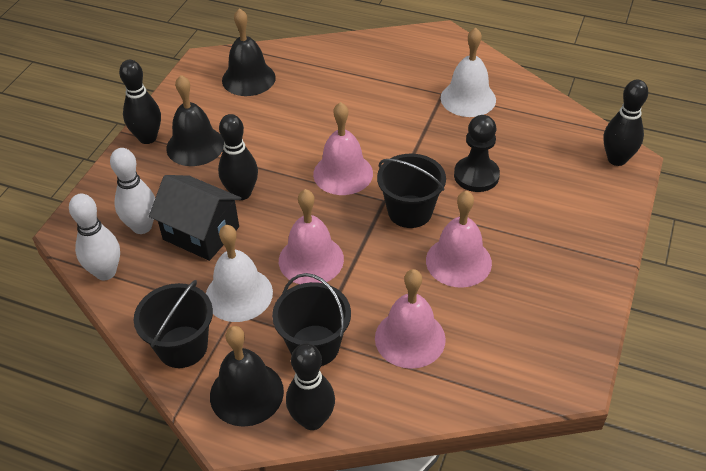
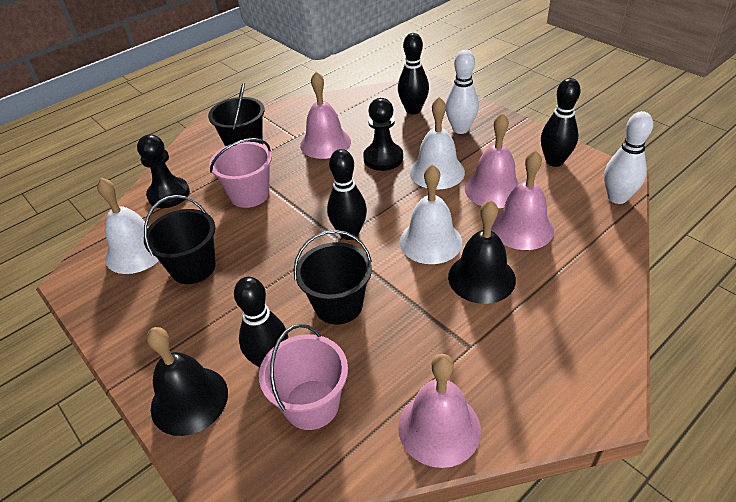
black bell: 3 -> 2
black house: 1 -> 0
black pawn: 1 -> 2
pink bucket: 0 -> 2
white bell: 2 -> 3

